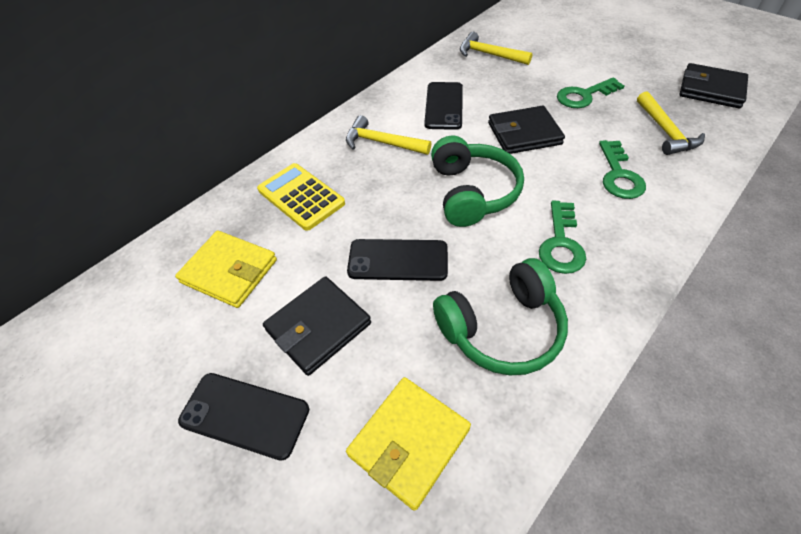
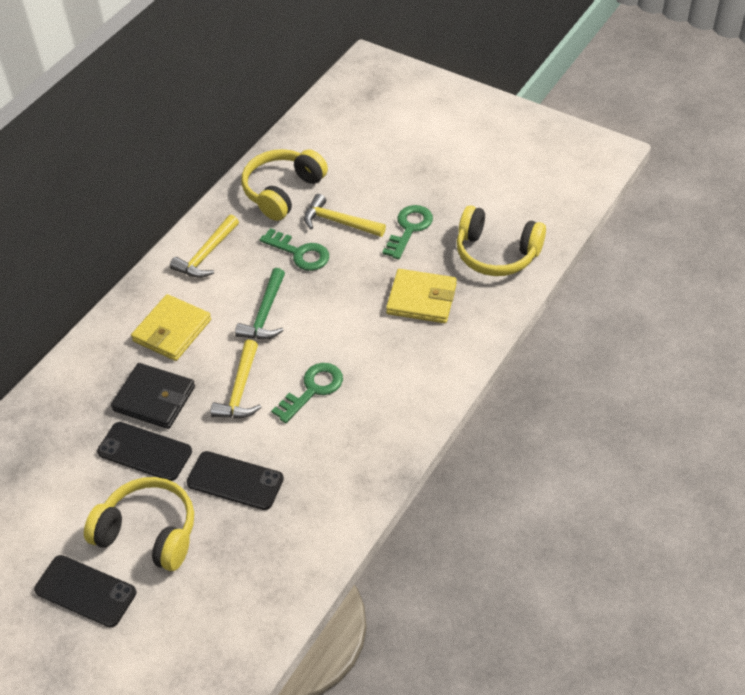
black wallet: 3 -> 1
green hammer: 0 -> 1
green headphones: 2 -> 0
yellow calculator: 1 -> 0
yellow headphones: 0 -> 3

